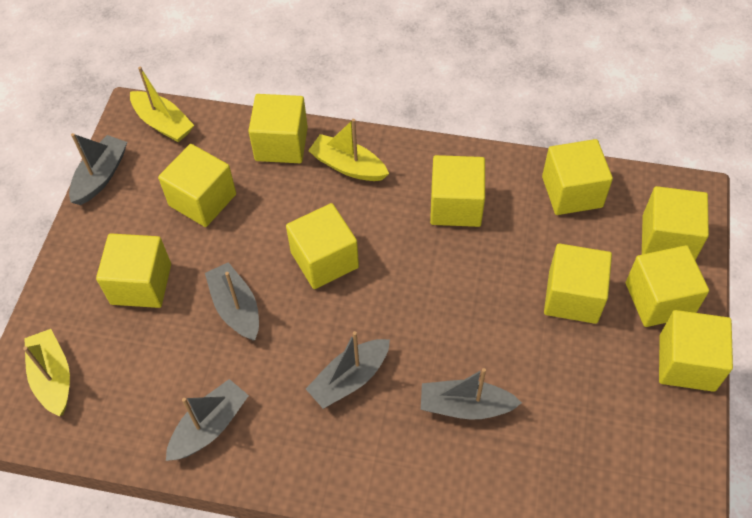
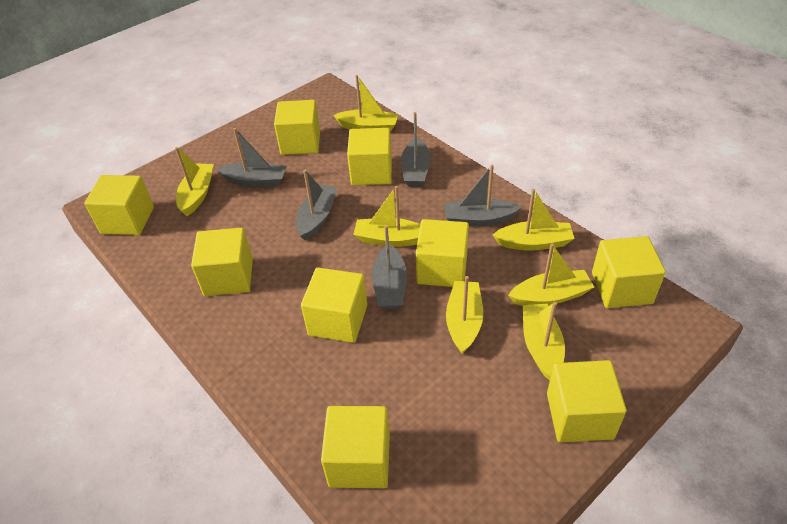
yellow boat: 3 -> 7
yellow cube: 10 -> 9

